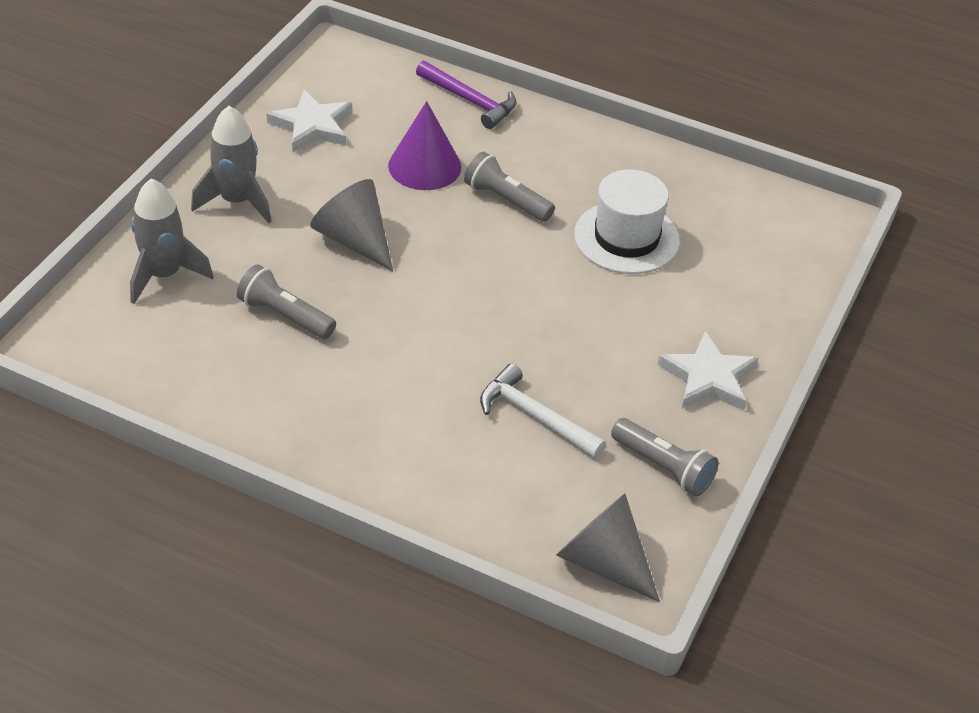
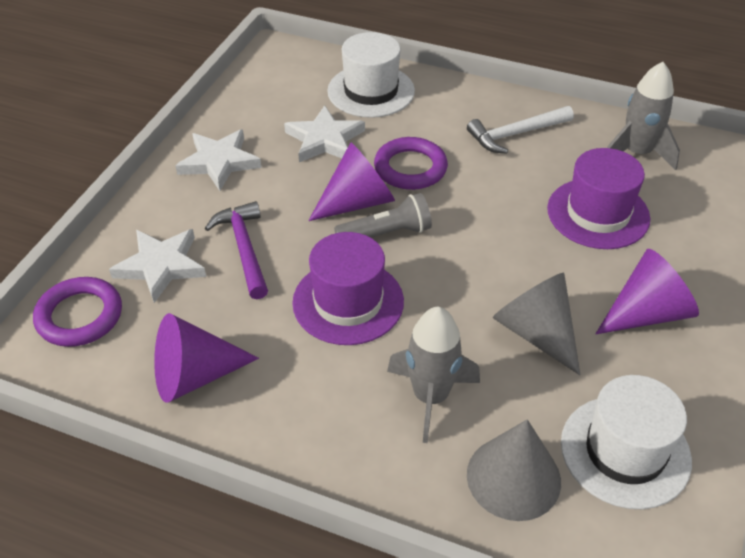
grey flashlight: 3 -> 1
purple cone: 1 -> 3
purple hat: 0 -> 2
purple ring: 0 -> 2
white hat: 1 -> 2
white star: 2 -> 3

